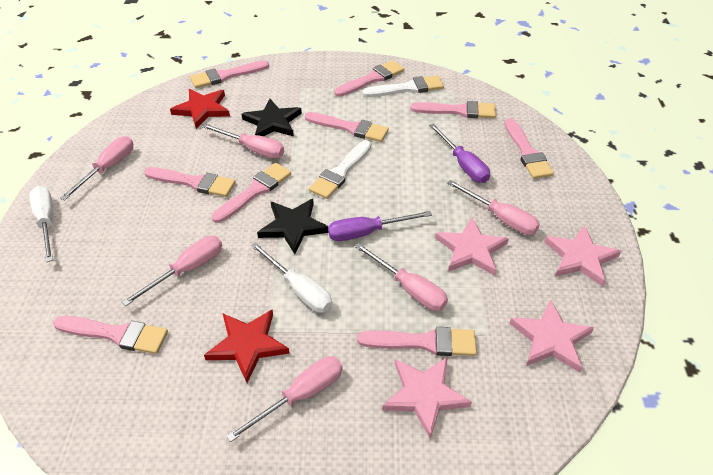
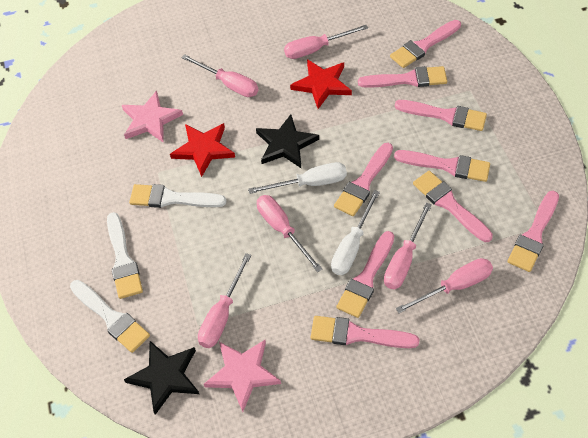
pink star: 4 -> 2
purple screwdriver: 2 -> 0
white brush: 2 -> 3

